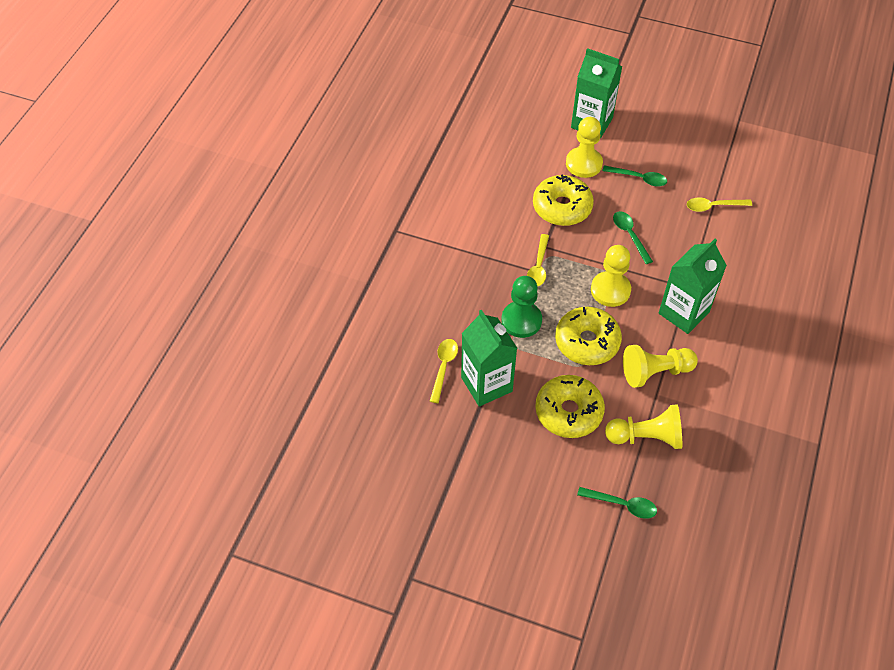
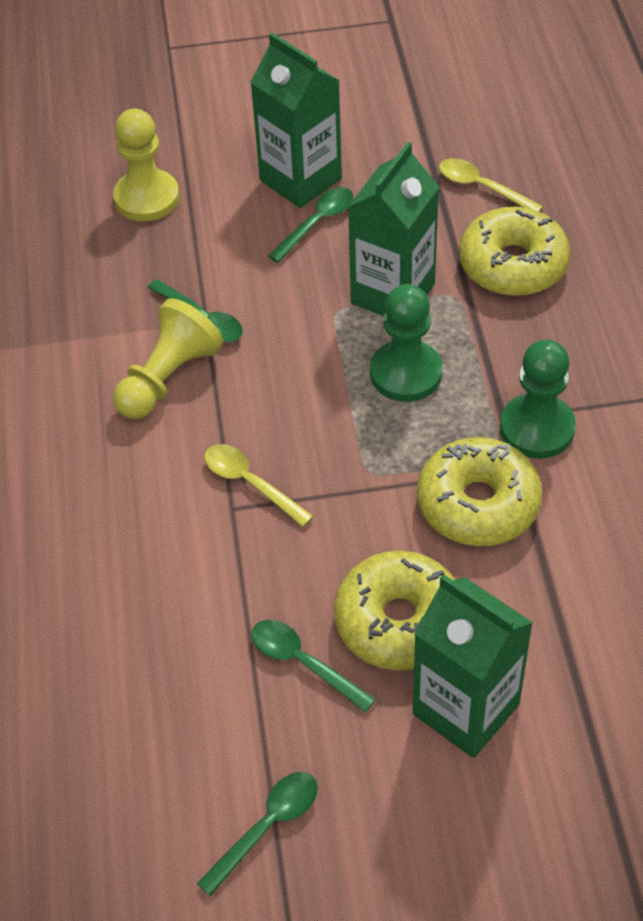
green pawn: 1 -> 2
green spoon: 3 -> 4
yellow pawn: 4 -> 2
yellow spoon: 3 -> 2

